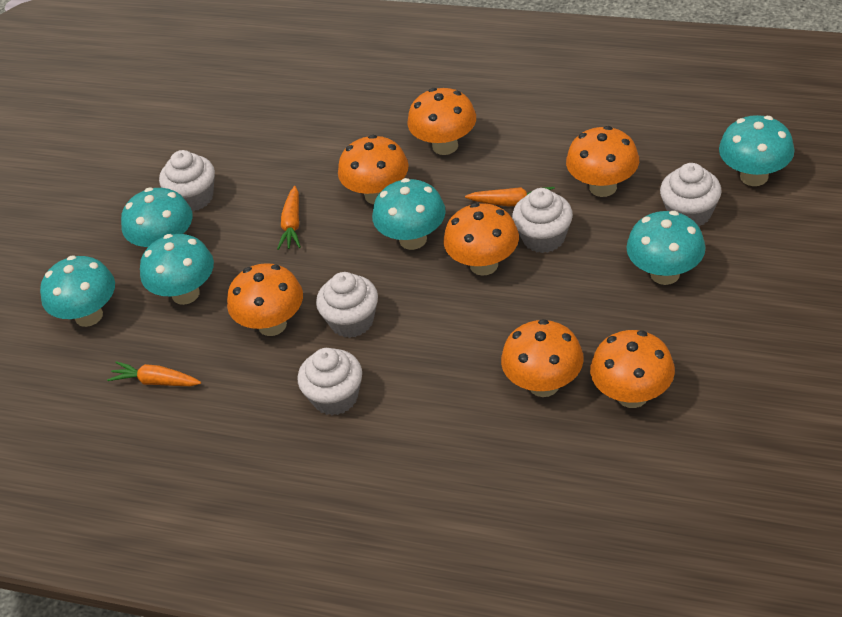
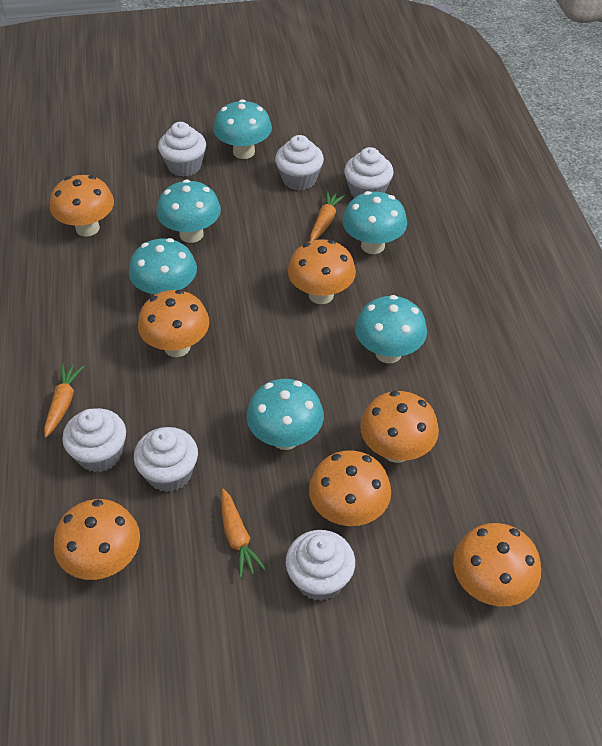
white cupcake: 5 -> 6

